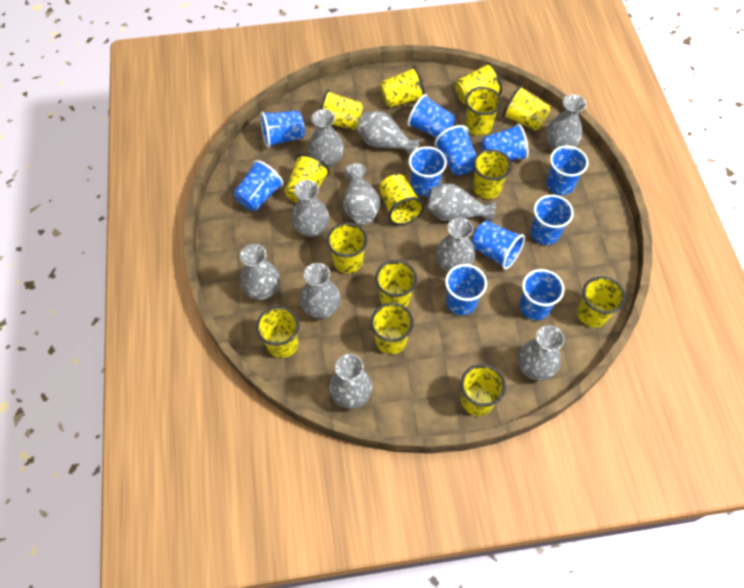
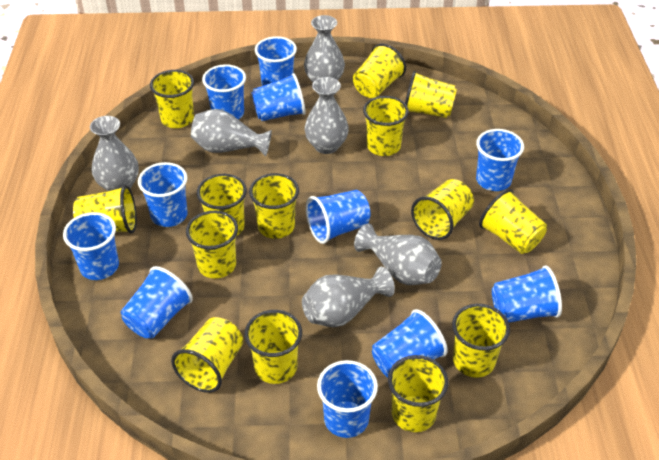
grey vase: 11 -> 6

